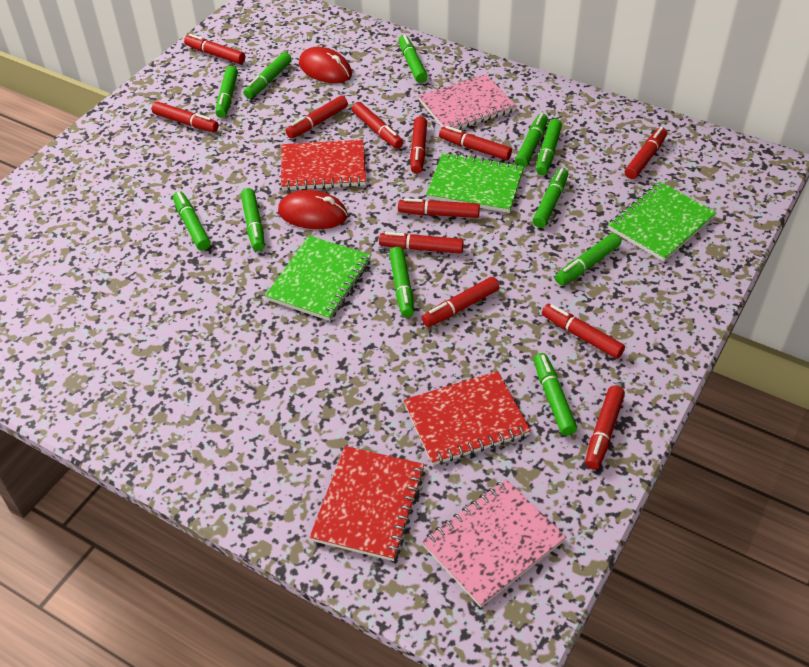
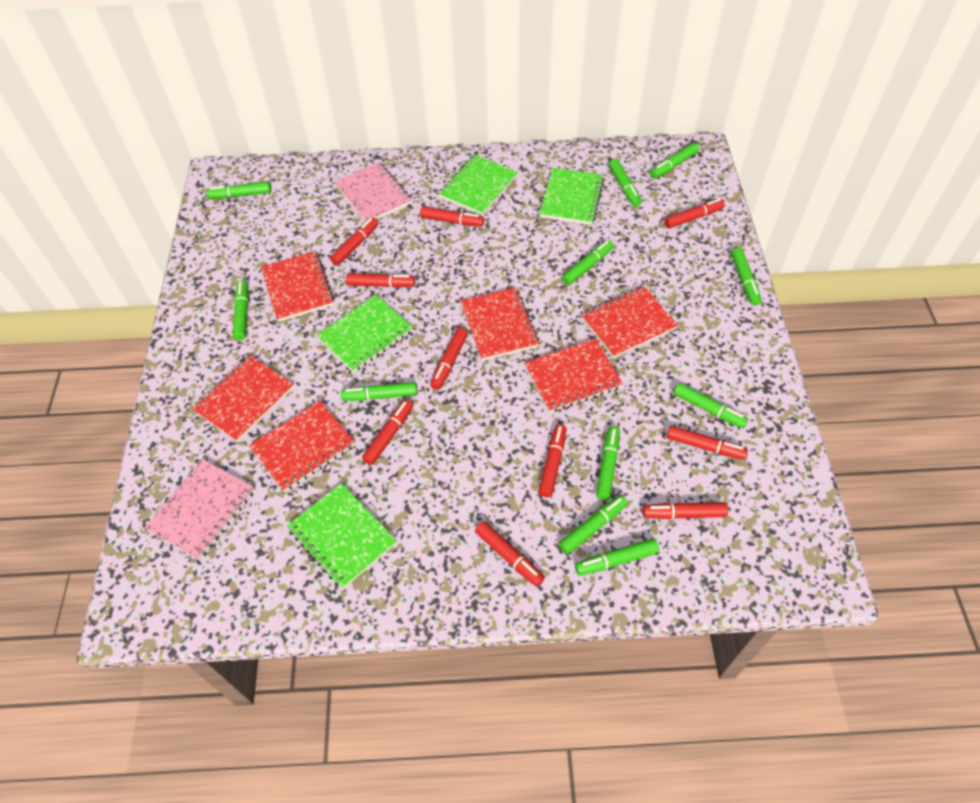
green notebook: 3 -> 4
red marker: 12 -> 10
red mouse: 2 -> 0
red notebook: 3 -> 6

